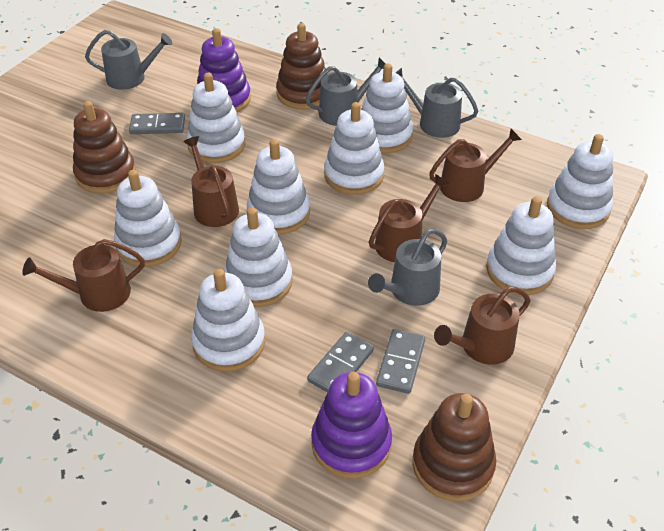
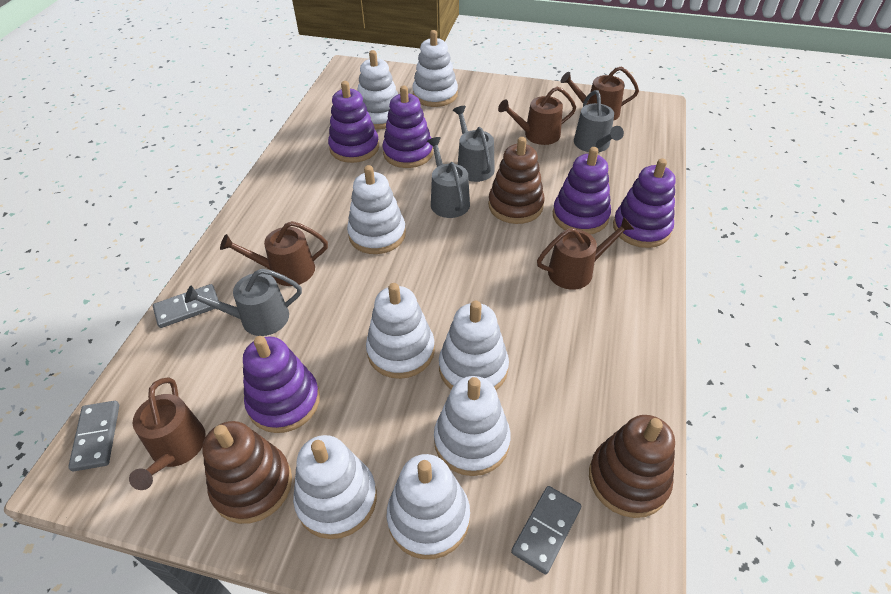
purple stacking toy: 2 -> 5
white stacking toy: 9 -> 8

